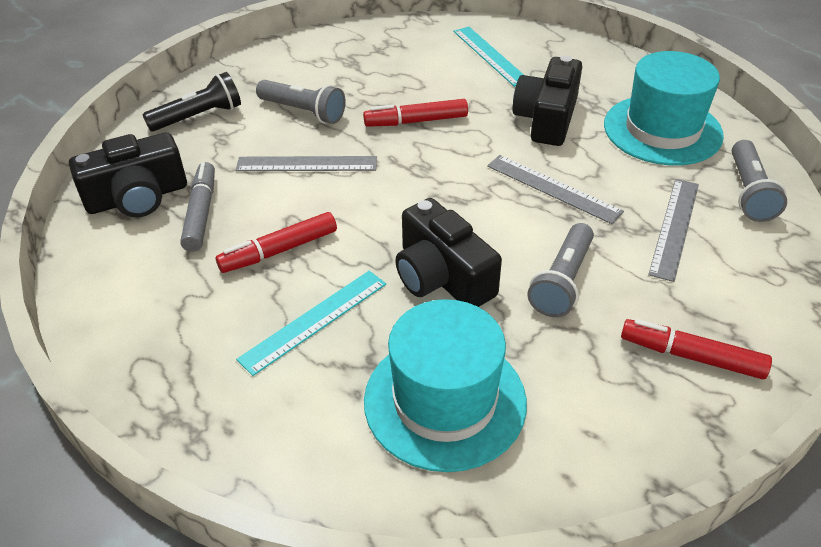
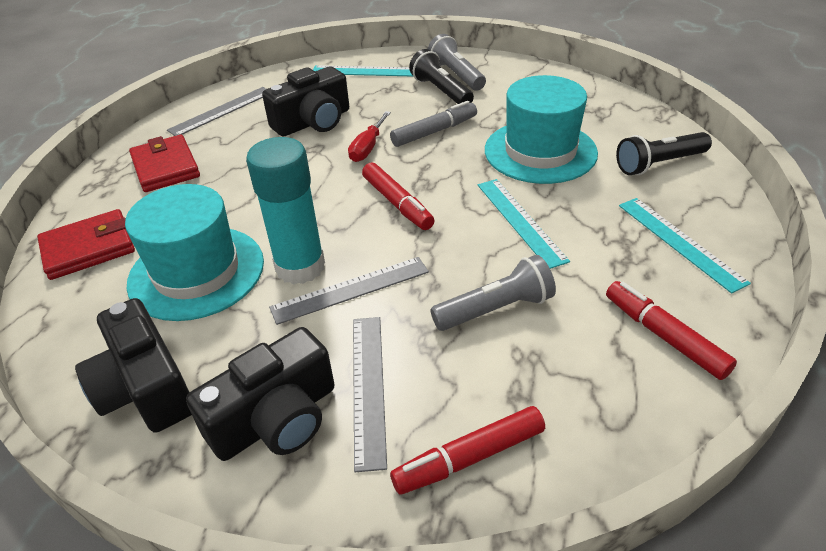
black flashlight: 1 -> 2
grey flashlight: 3 -> 2
red screwdriver: 0 -> 1
red wallet: 0 -> 2
turquoise glue stick: 0 -> 1
turquoise ruler: 2 -> 3

